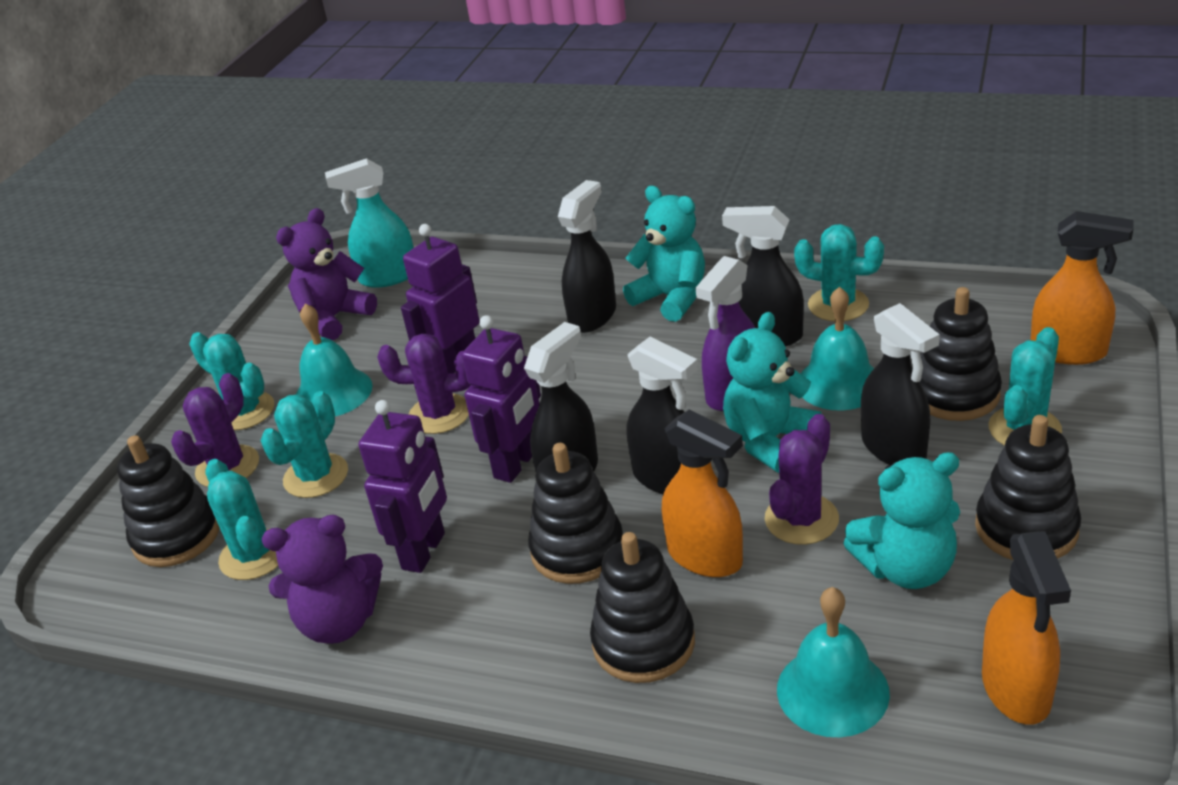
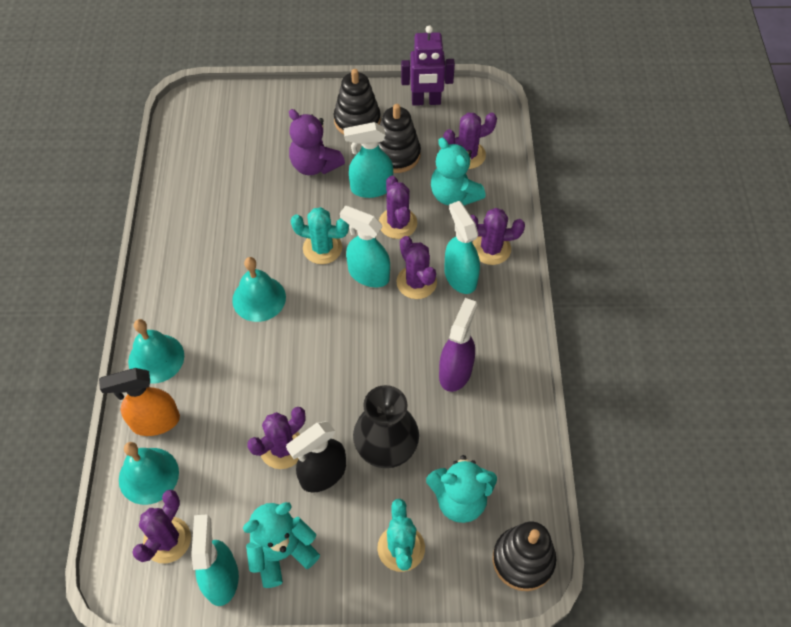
black spray bottle: 5 -> 1
black stacking toy: 5 -> 3
black vase: 0 -> 1
orange spray bottle: 3 -> 1
purple cactus: 3 -> 6
purple robot: 3 -> 1
purple teddy bear: 2 -> 1
turquoise cactus: 5 -> 2
turquoise spray bottle: 1 -> 4

